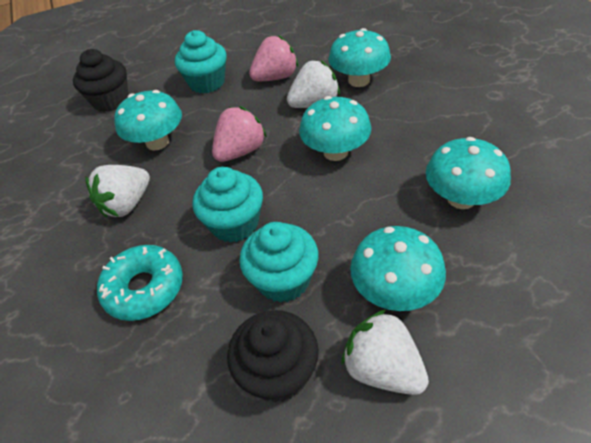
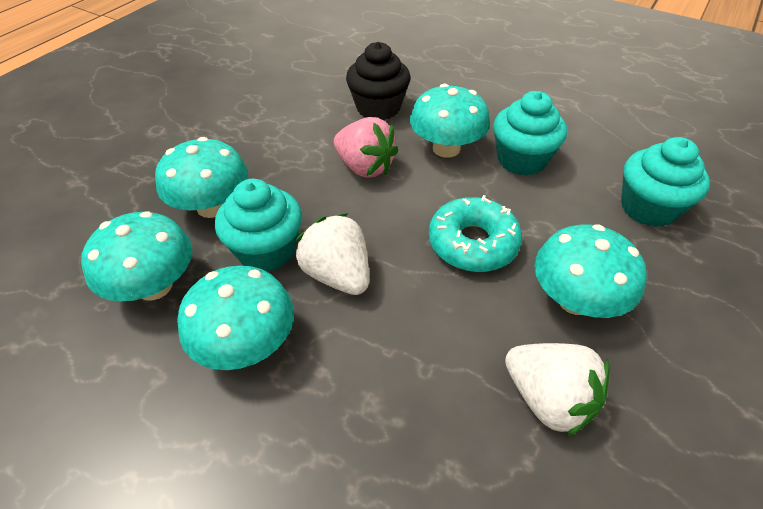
black cupcake: 2 -> 1
pink strawberry: 2 -> 1
white strawberry: 3 -> 2

